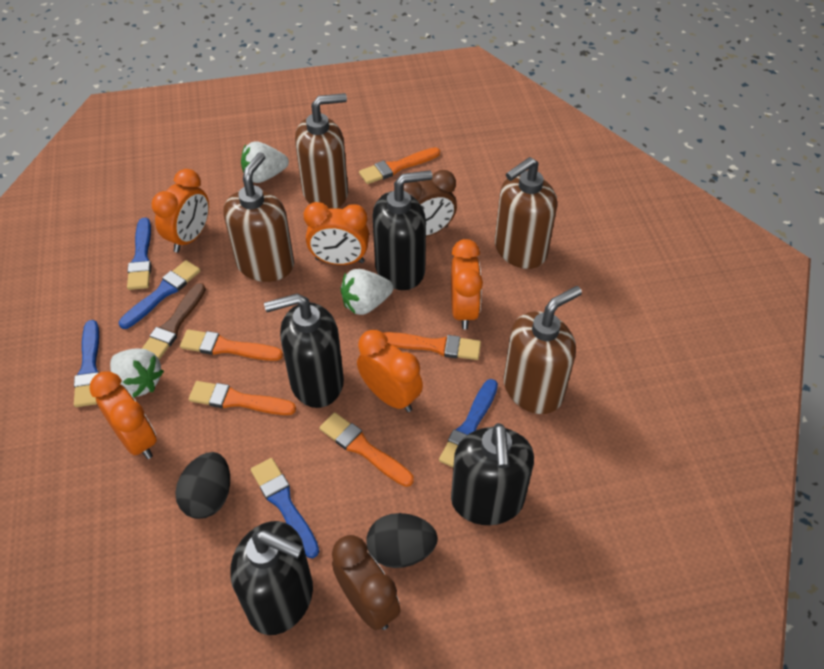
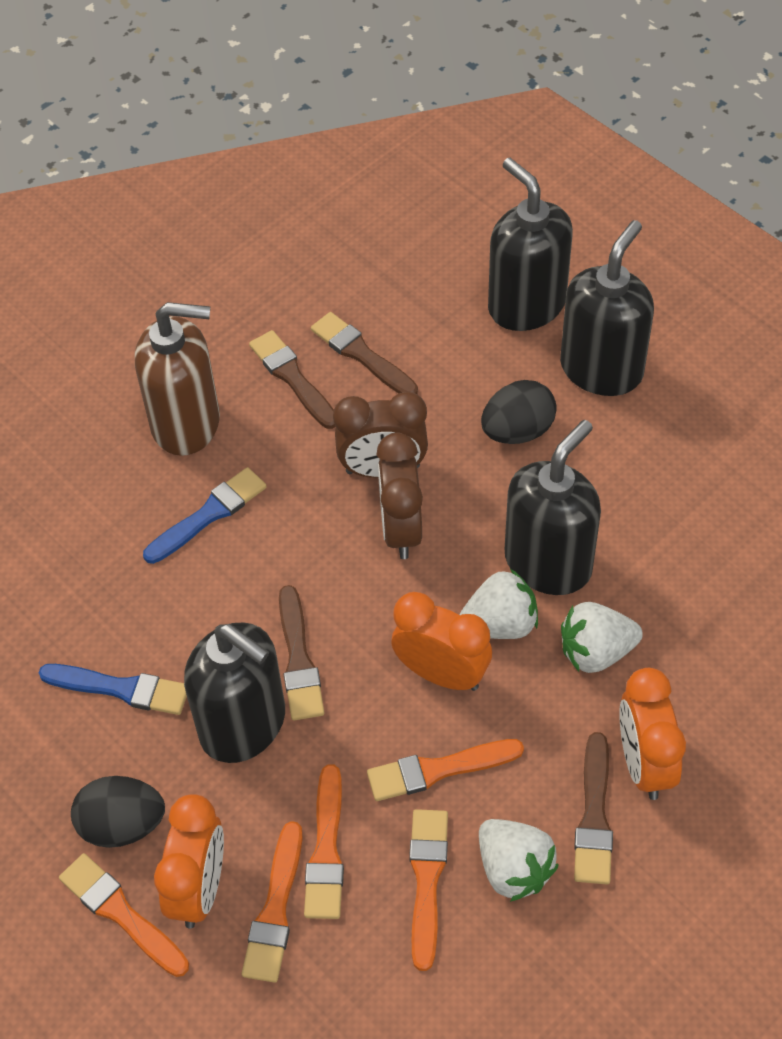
blue brush: 5 -> 2
brown brush: 1 -> 4
brown soap dispenser: 4 -> 1
orange clock: 5 -> 3

